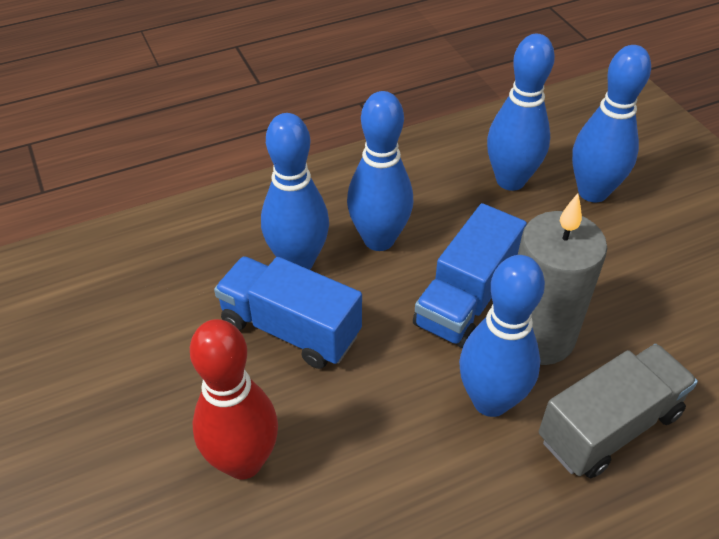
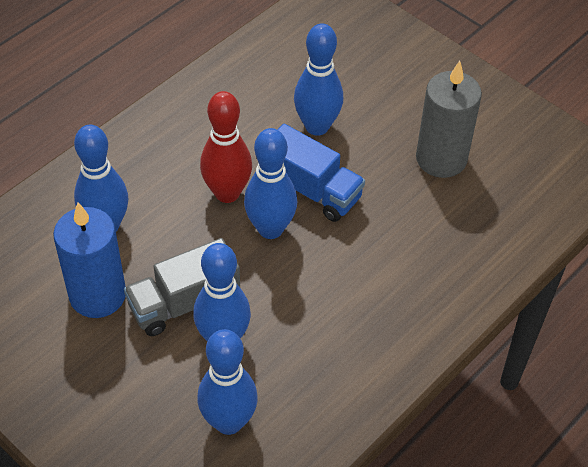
blue candle: 0 -> 1
blue truck: 2 -> 1

